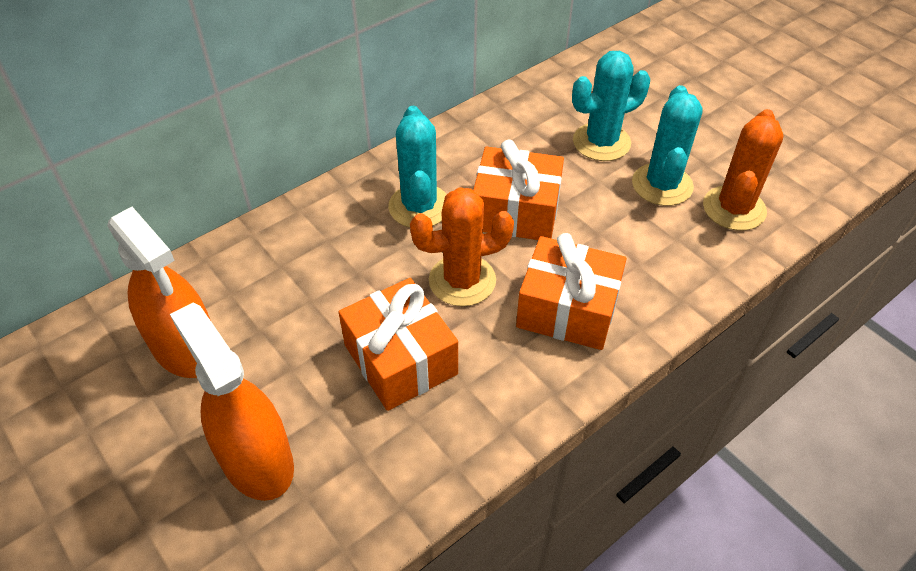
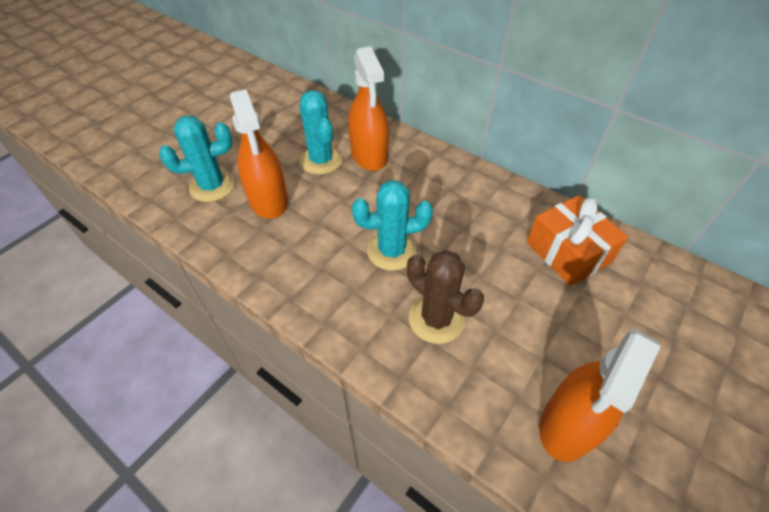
brown cactus: 0 -> 1
orange cactus: 2 -> 0
orange gift: 3 -> 1
orange spray bottle: 2 -> 3

